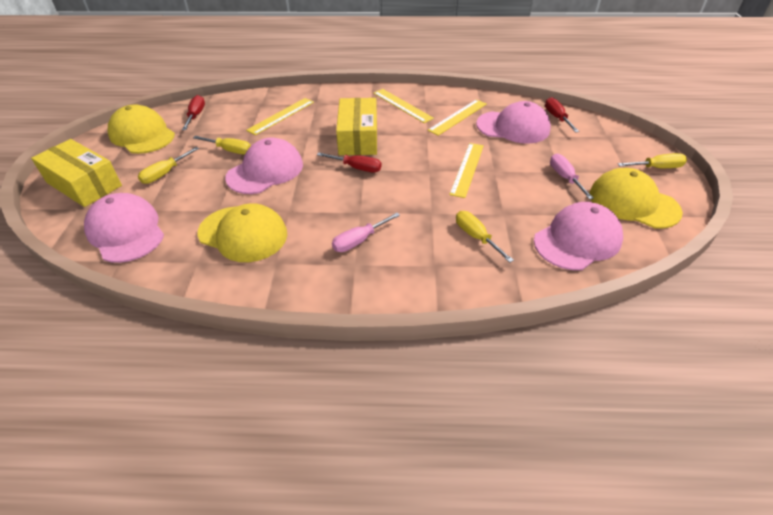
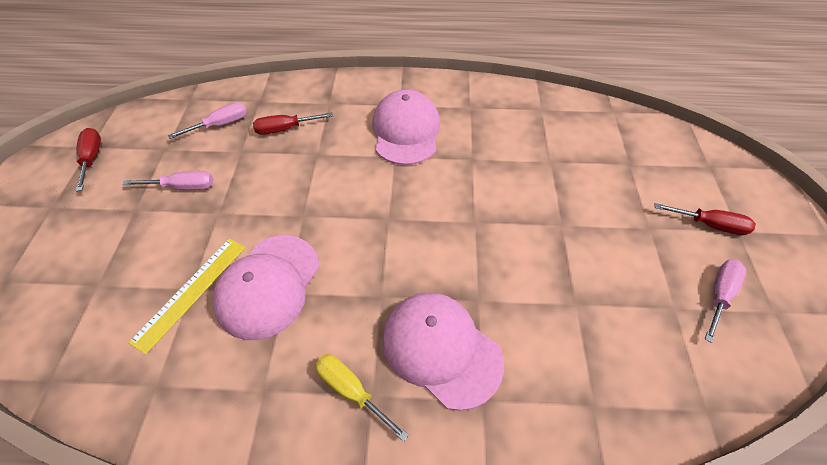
pink cap: 4 -> 3
pink screwdriver: 2 -> 3
yellow box: 2 -> 0
yellow cap: 3 -> 0
yellow ruler: 4 -> 1
yellow screwdriver: 4 -> 1

